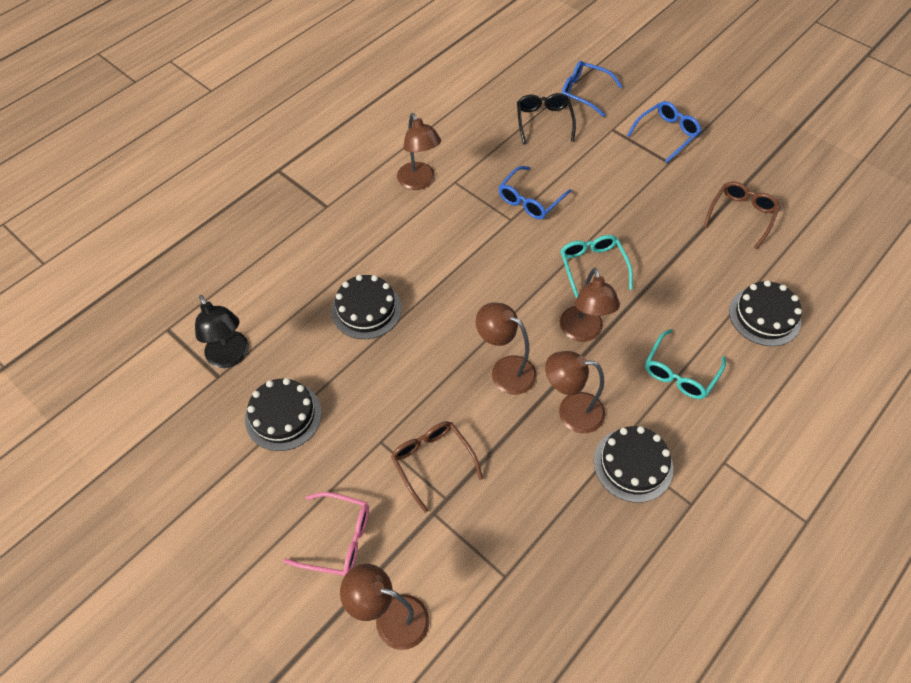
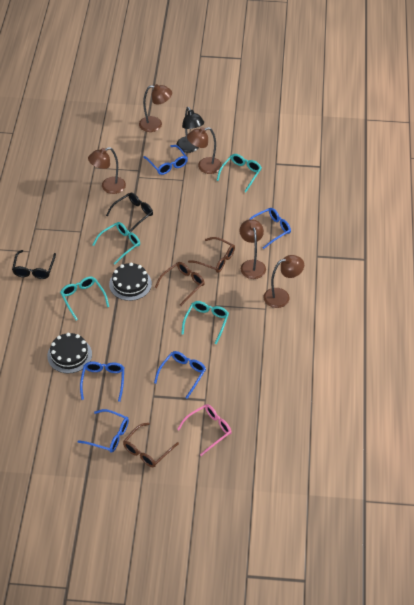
black cake: 4 -> 2
black glasses: 1 -> 2
blue glasses: 3 -> 5
brown glasses: 2 -> 3
turquoise glasses: 2 -> 4

